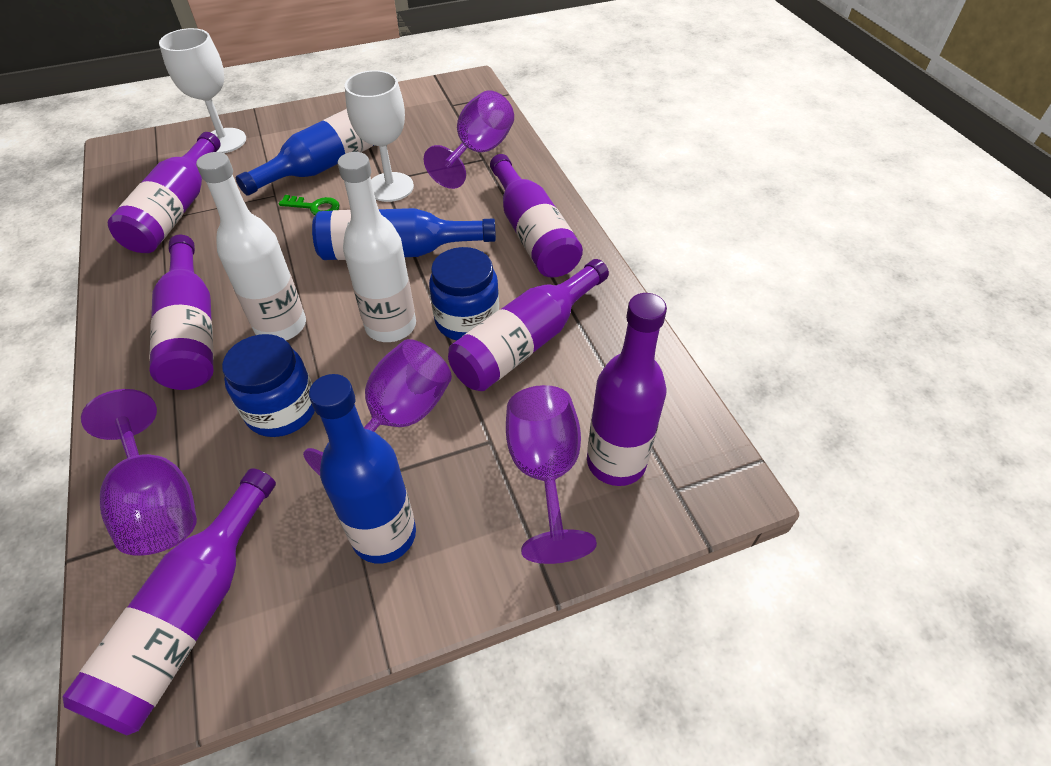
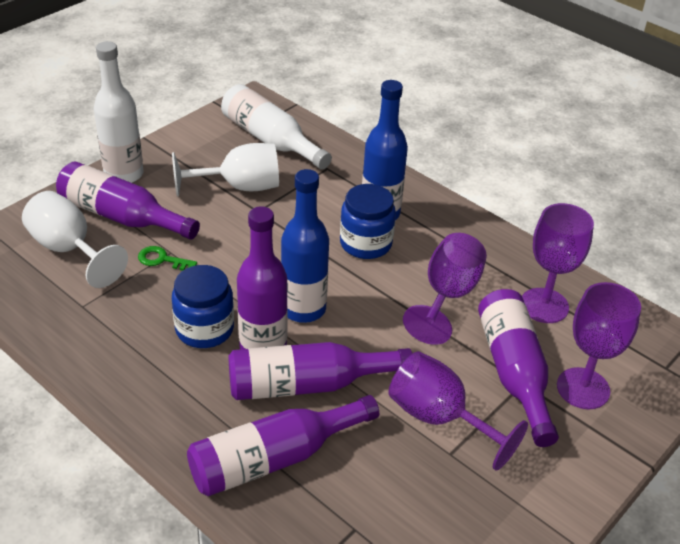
blue bottle: 3 -> 2
purple bottle: 6 -> 5

